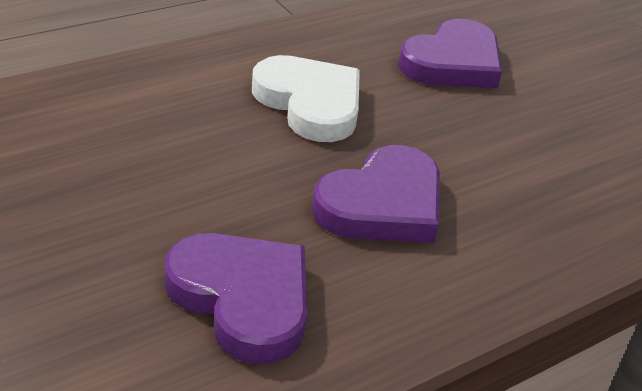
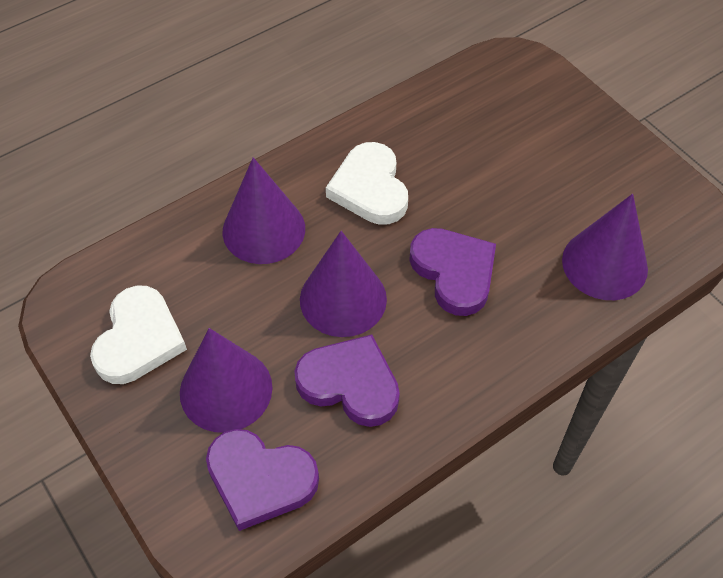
purple cone: 0 -> 4
white heart: 1 -> 2

